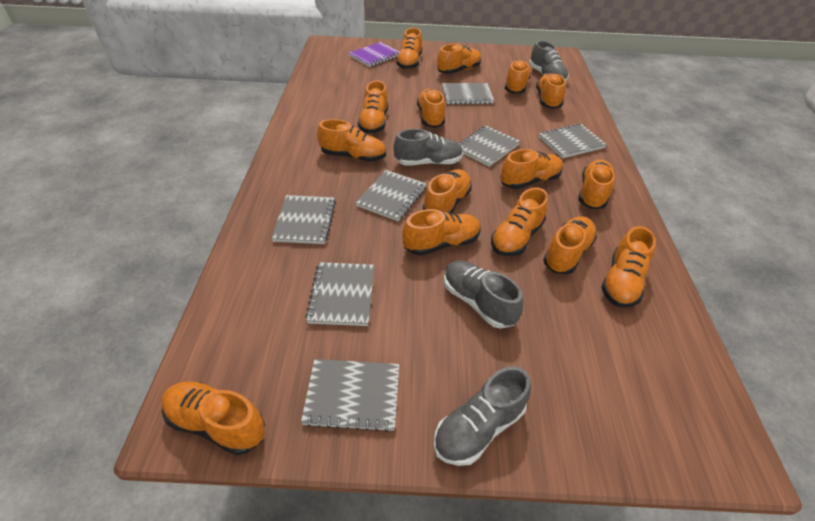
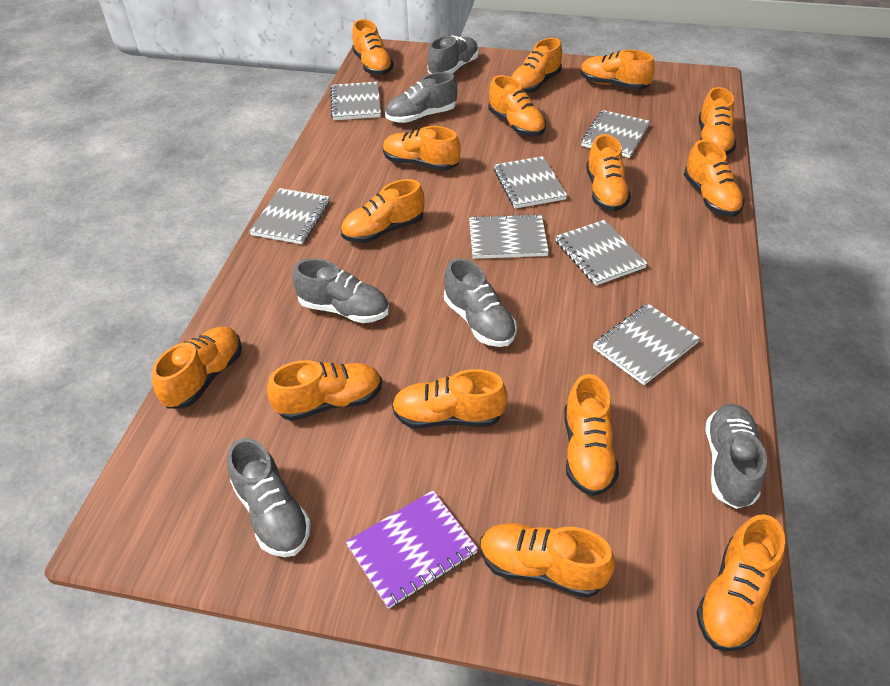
grey shoe: 4 -> 6

